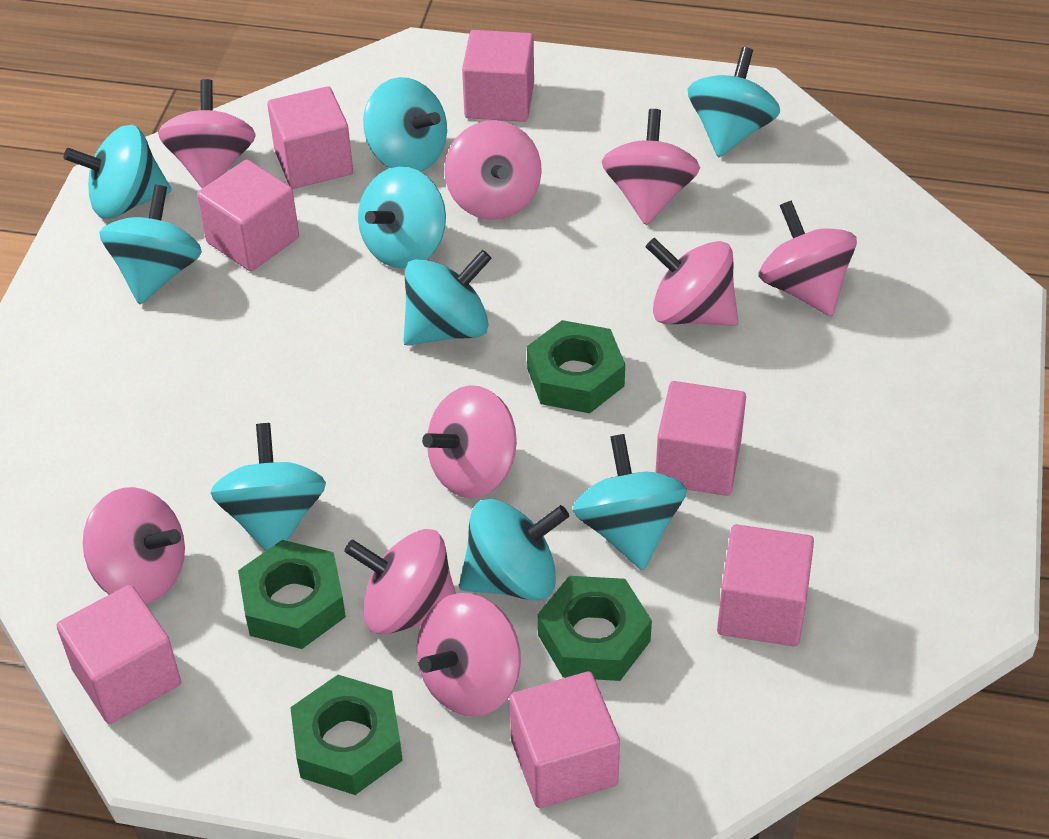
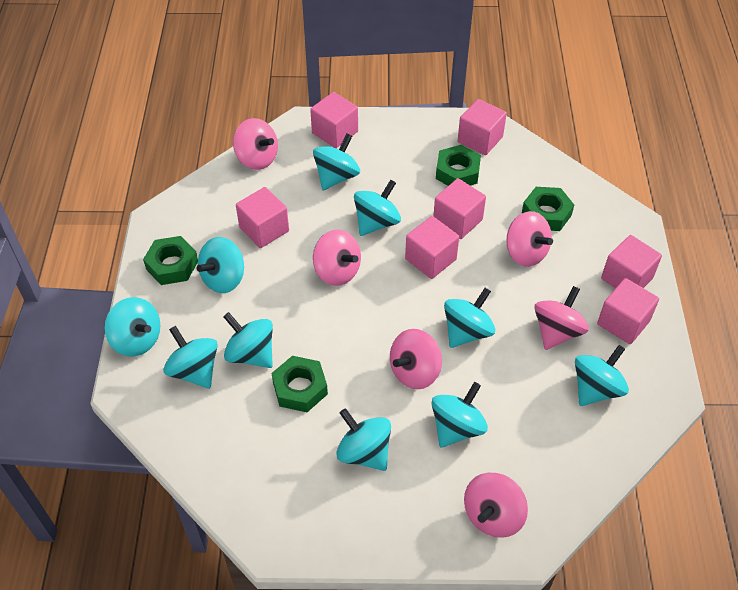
pink spinning top: 9 -> 6
turquoise spinning top: 9 -> 10

